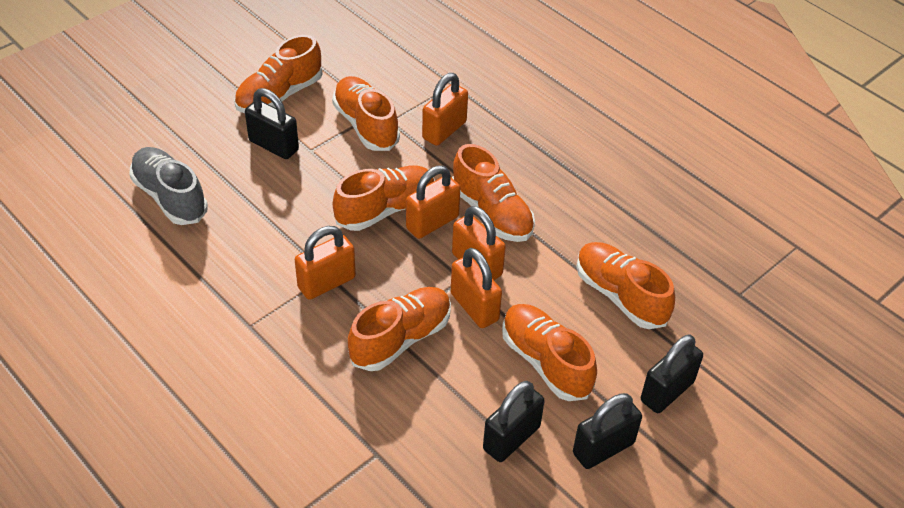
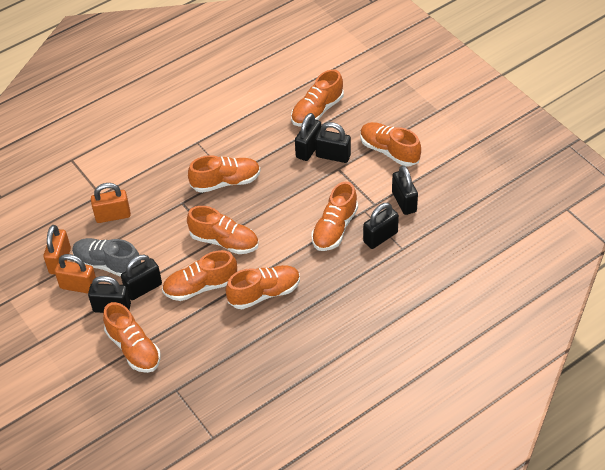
black padlock: 4 -> 6
orange padlock: 5 -> 3
orange shoe: 7 -> 8

